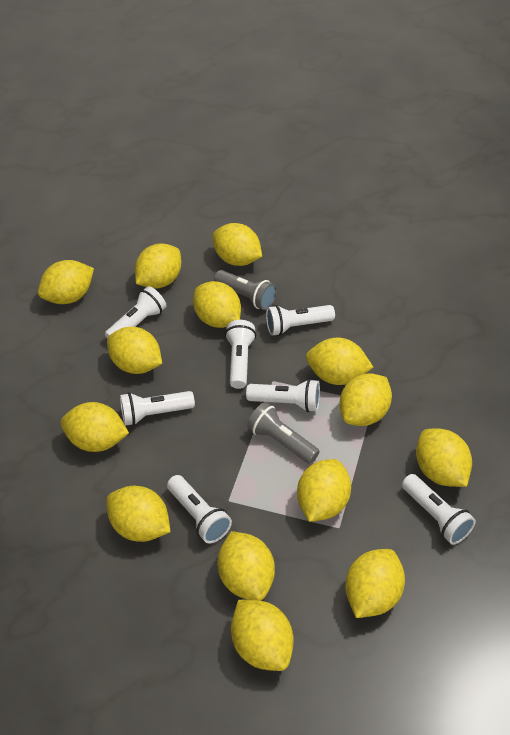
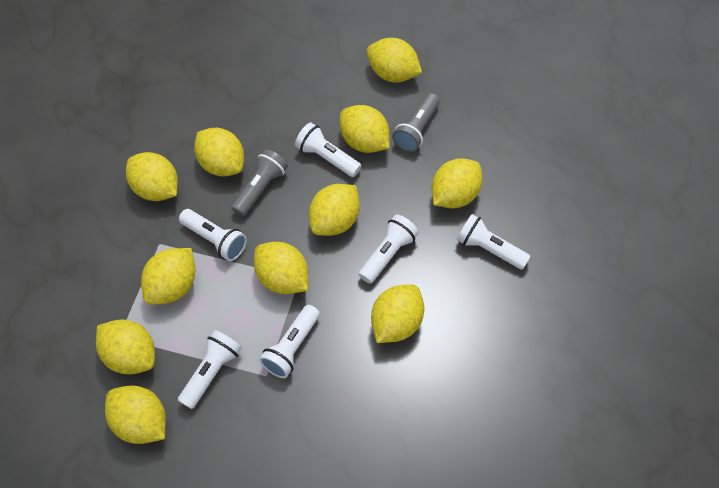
white flashlight: 7 -> 6
yellow lemon: 14 -> 11

